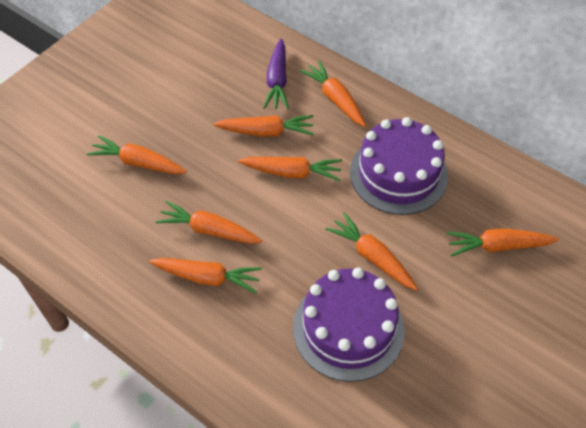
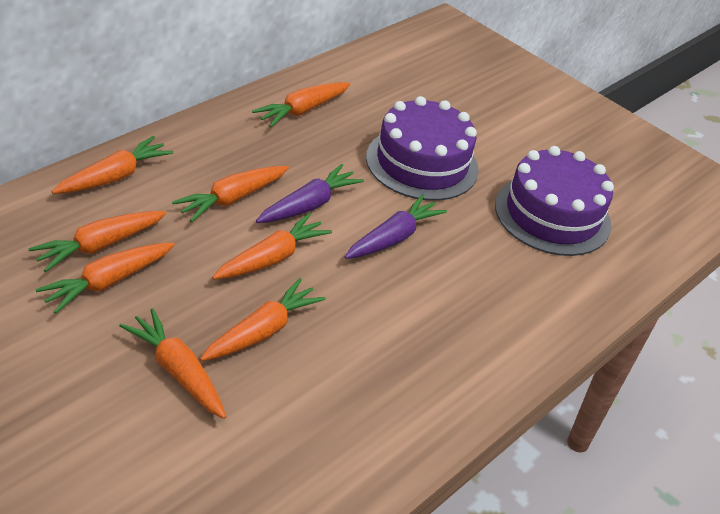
purple carrot: 1 -> 2

